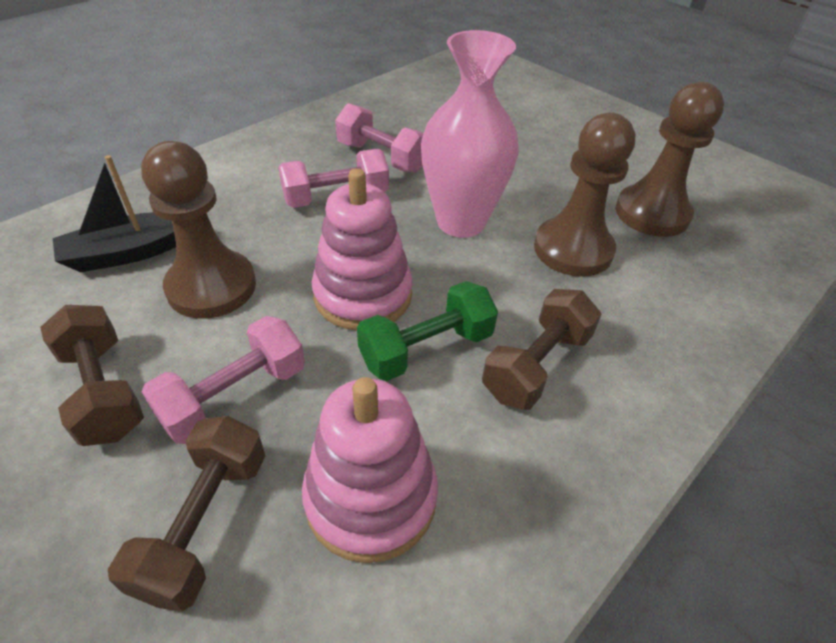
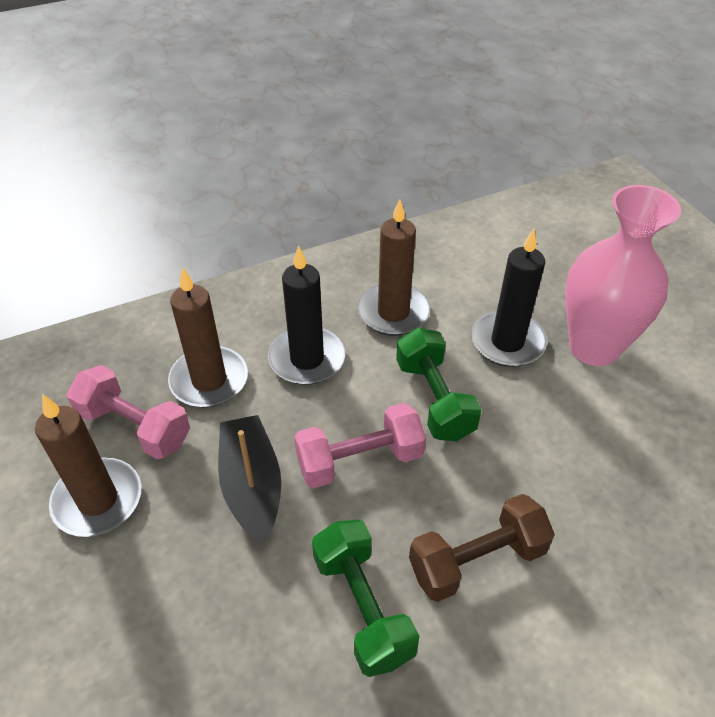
black candle: 0 -> 2
brown candle: 0 -> 3
brown dumbbell: 3 -> 1
brown pawn: 3 -> 0
green dumbbell: 1 -> 2
pink dumbbell: 3 -> 2
pink stacking toy: 2 -> 0

